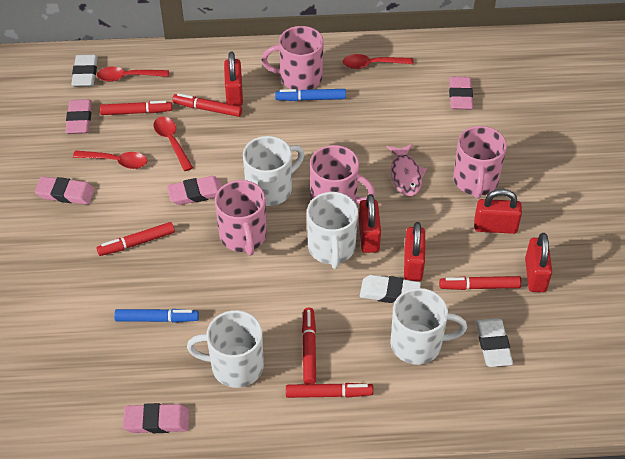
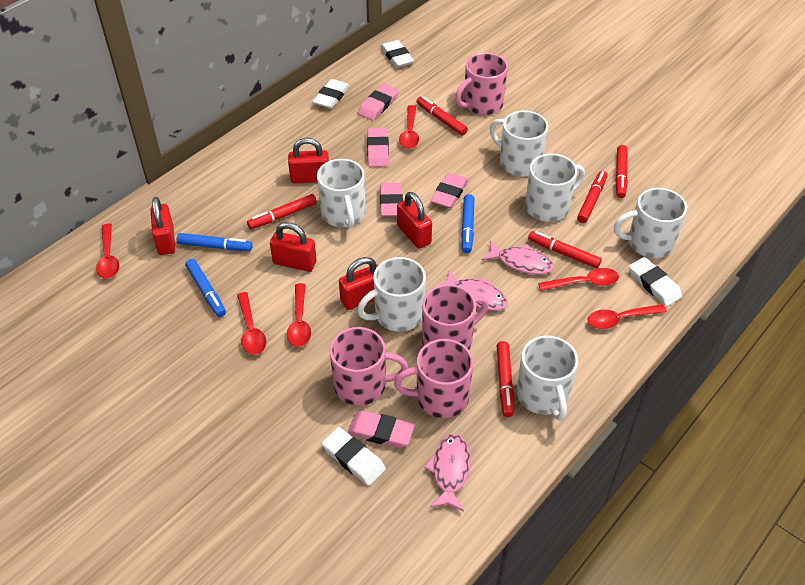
blue marker: 2 -> 3
pink fish: 1 -> 3
red spoon: 4 -> 6
white eraser: 3 -> 4
white mug: 4 -> 6

